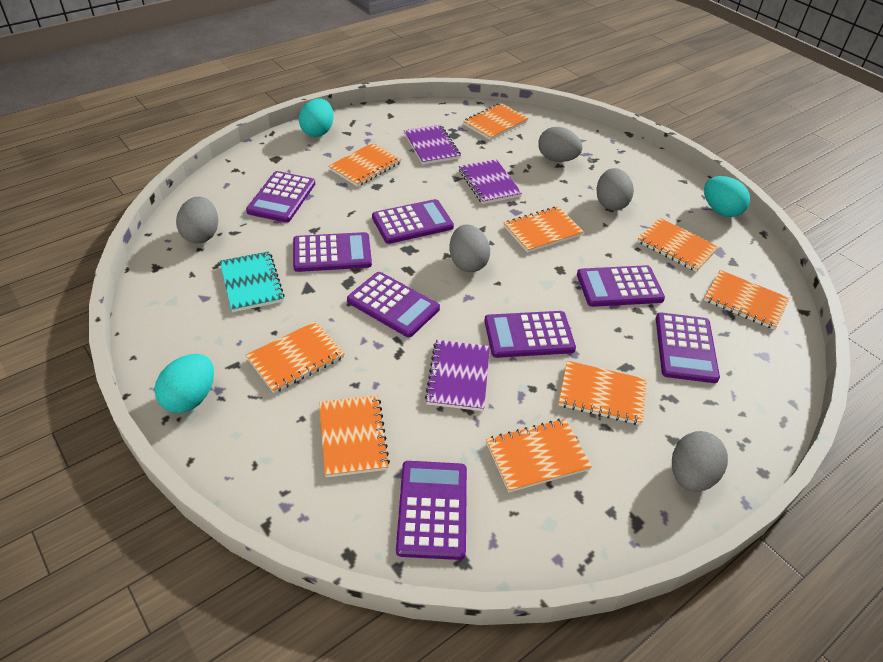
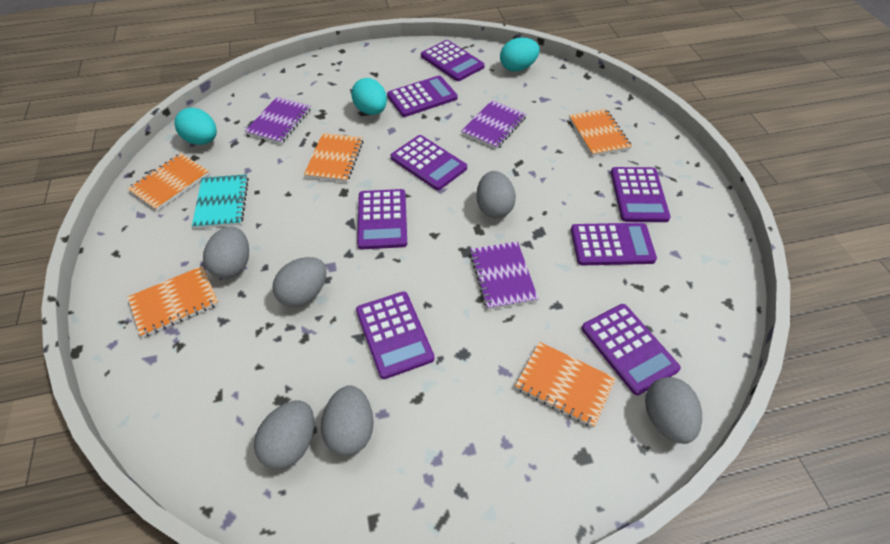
grey egg: 5 -> 6
orange notebook: 9 -> 5

